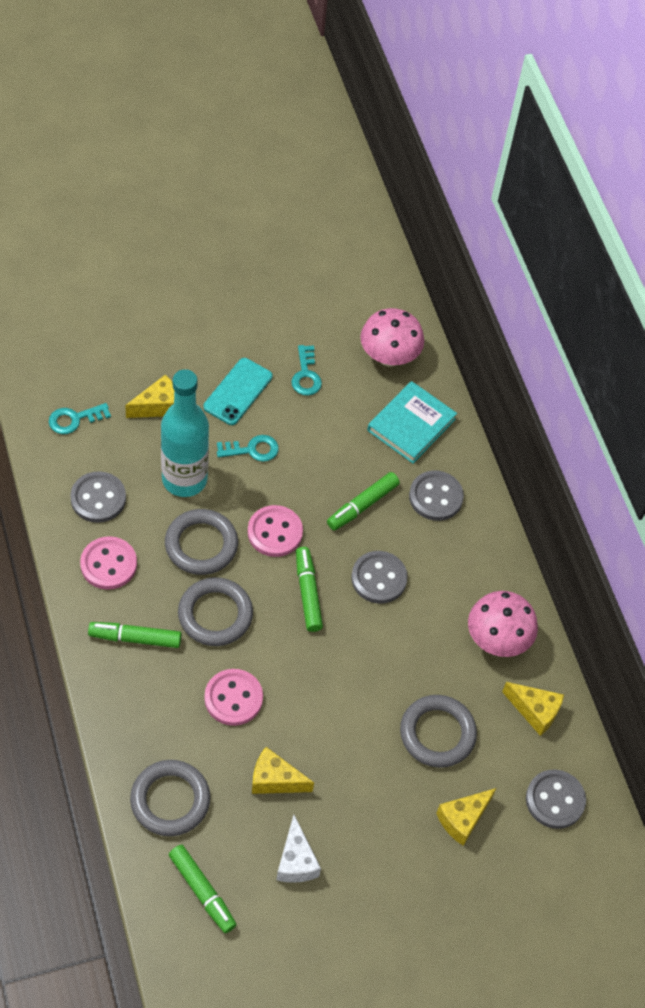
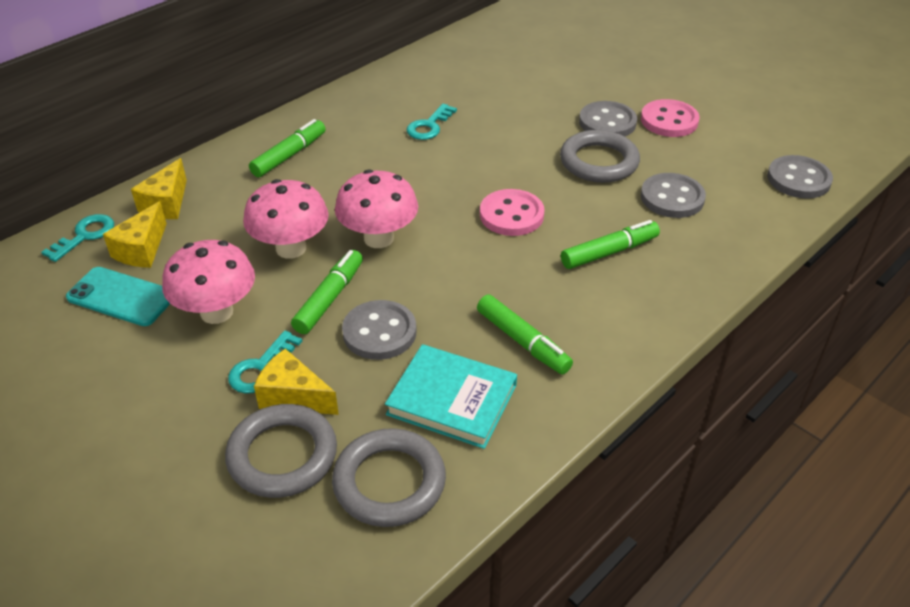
grey ring: 4 -> 3
pink button: 3 -> 2
pink mushroom: 2 -> 3
turquoise bottle: 1 -> 0
white cheese: 1 -> 0
yellow cheese: 4 -> 3

